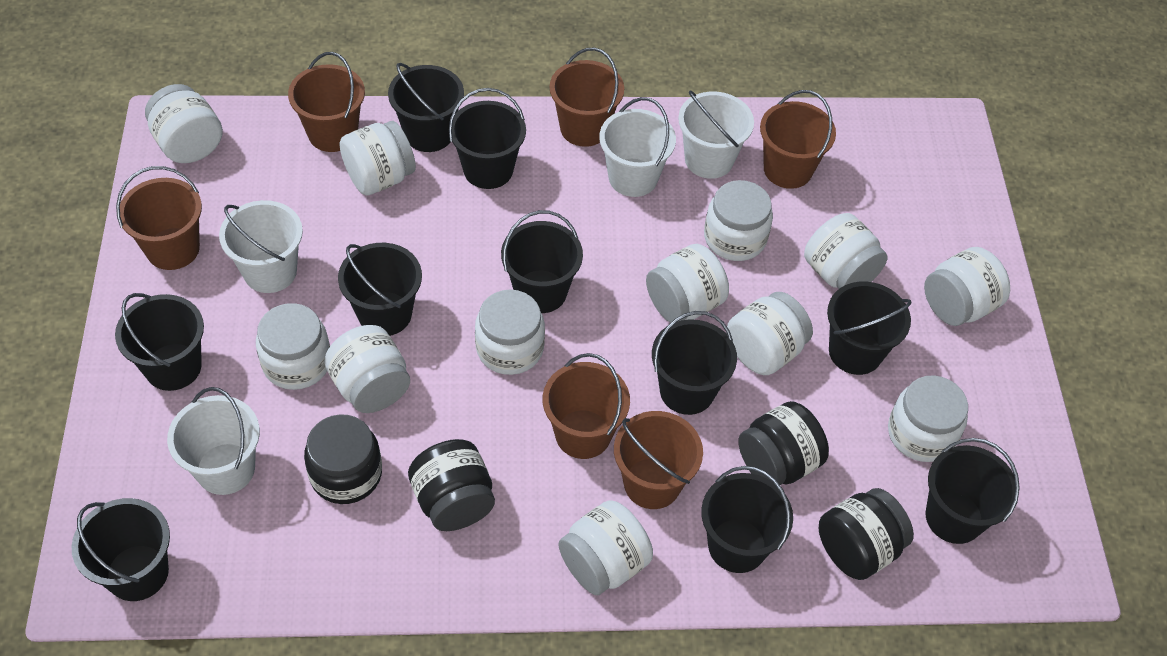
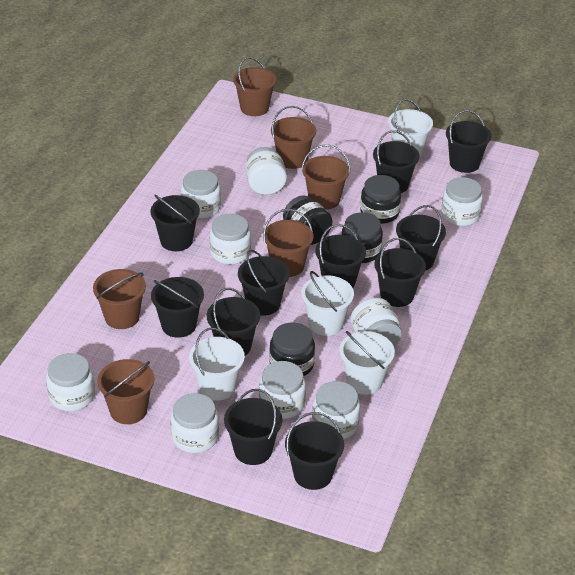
black bucket: 10 -> 11
white jar: 12 -> 9

